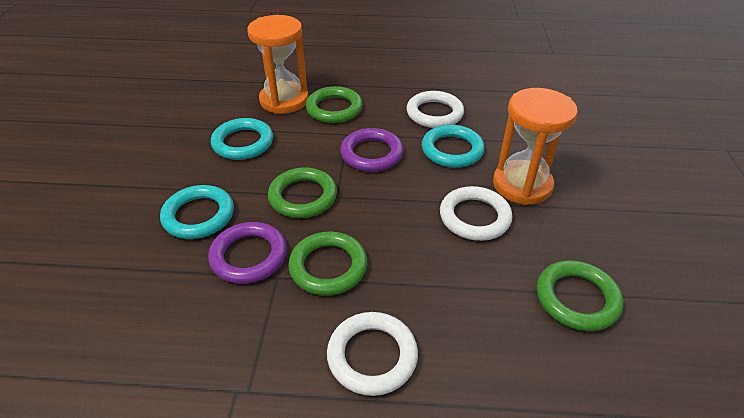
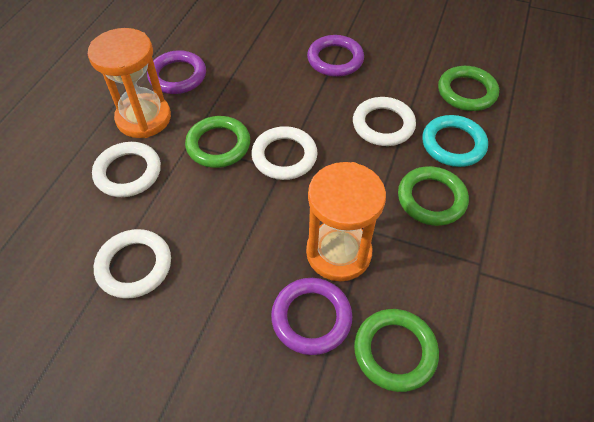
purple ring: 2 -> 3
turquoise ring: 3 -> 1
white ring: 3 -> 4

